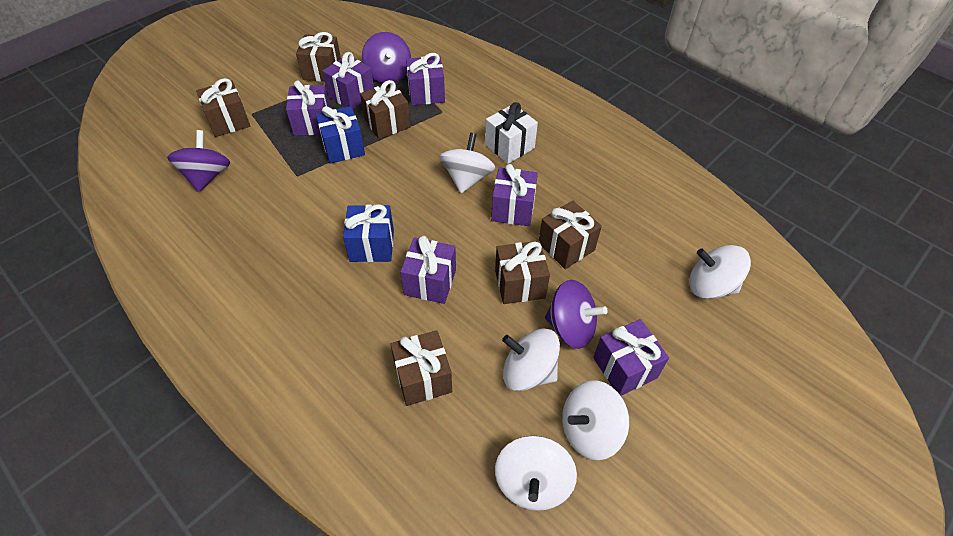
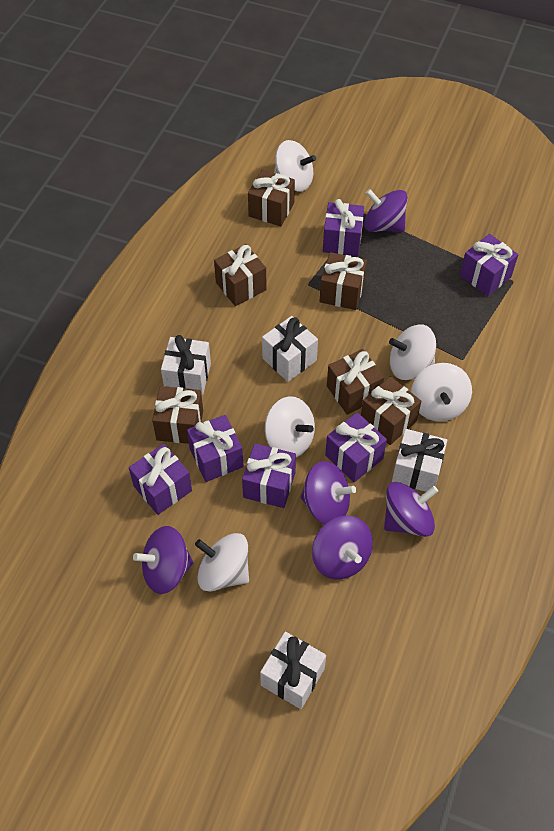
blue gift: 2 -> 0
purple spinning top: 3 -> 5
white gift: 1 -> 4

